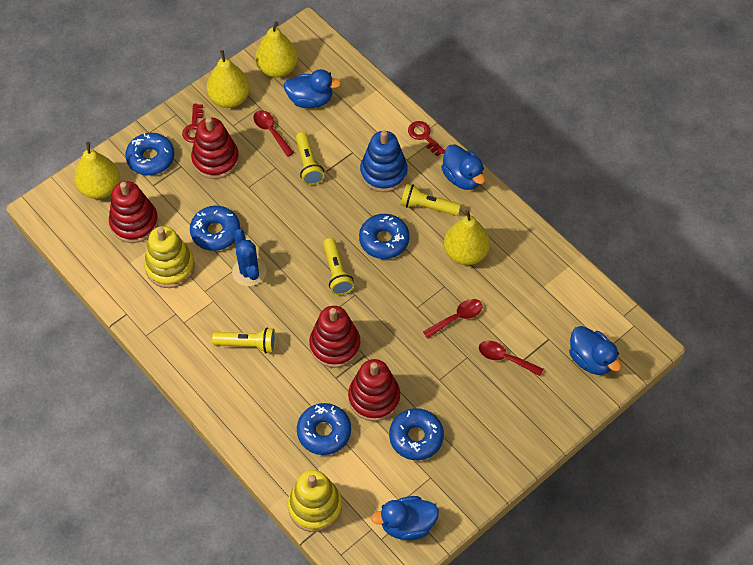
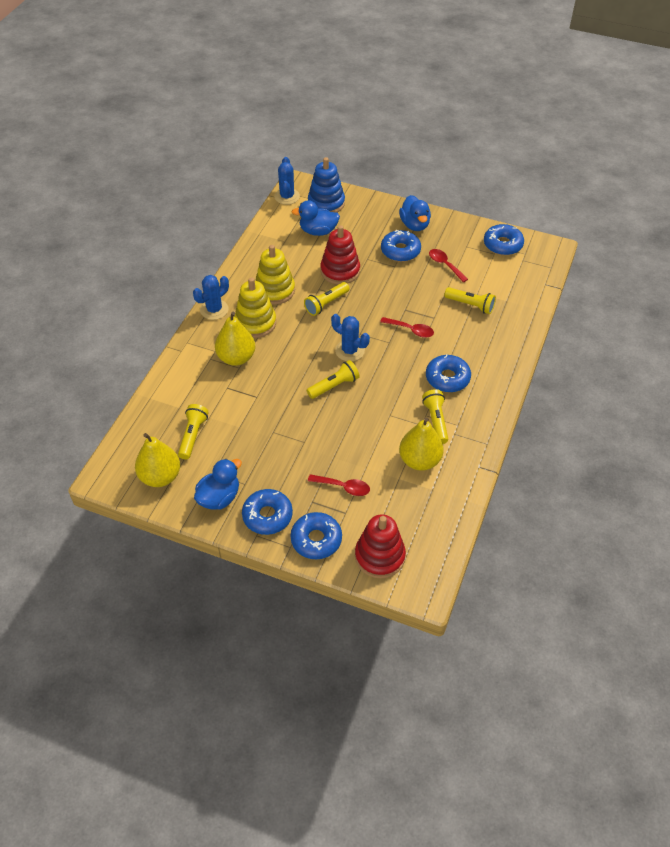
blue cactus: 1 -> 3
blue duck: 4 -> 3
red key: 2 -> 0
red stacking toy: 4 -> 2
yellow flashlight: 4 -> 5
yellow pear: 4 -> 3

